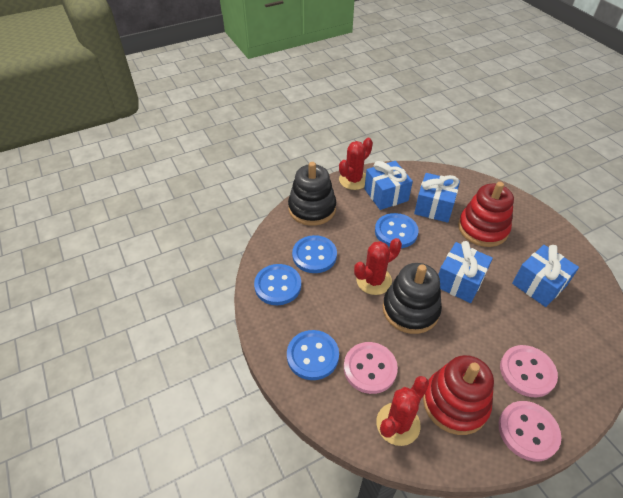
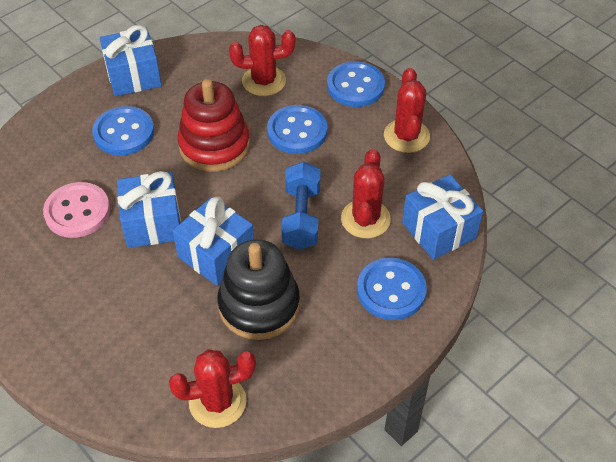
black stacking toy: 2 -> 1
blue dumbbell: 0 -> 1
pink button: 3 -> 1
red cactus: 3 -> 4
red stacking toy: 2 -> 1

